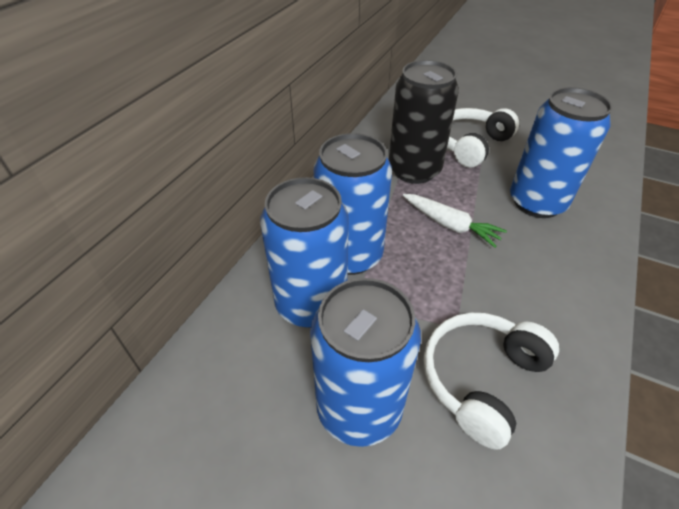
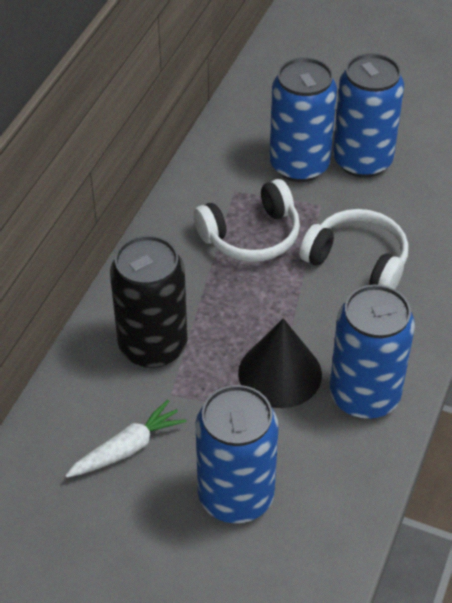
black cone: 0 -> 1

